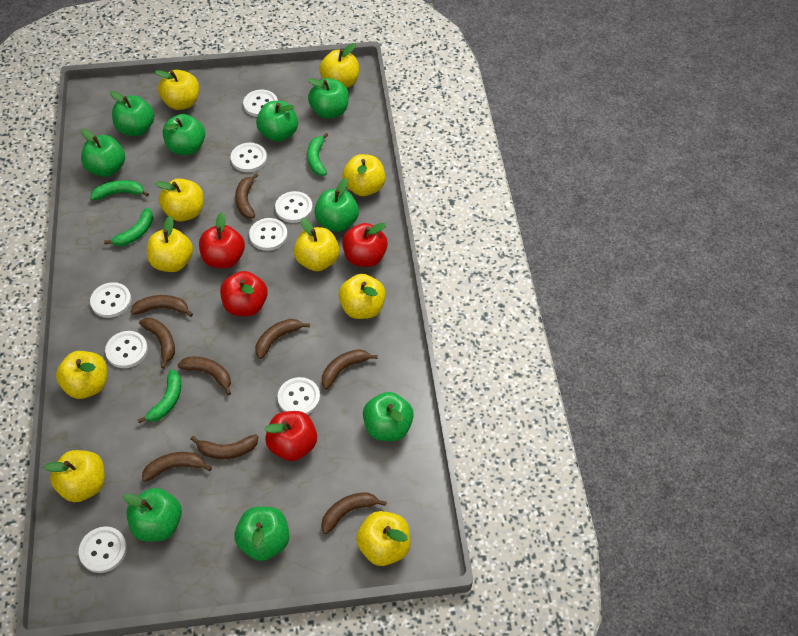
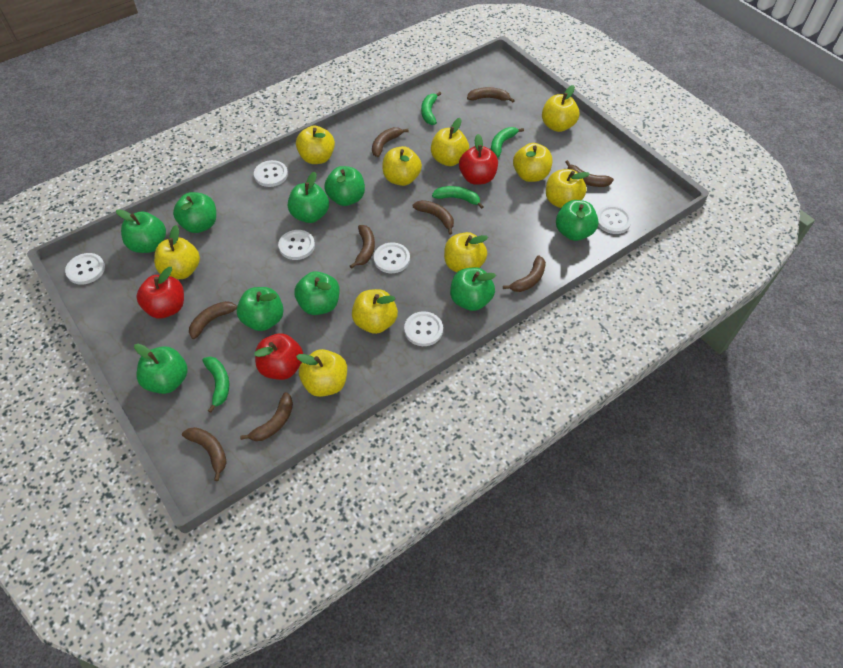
red apple: 4 -> 3
white button: 8 -> 6

